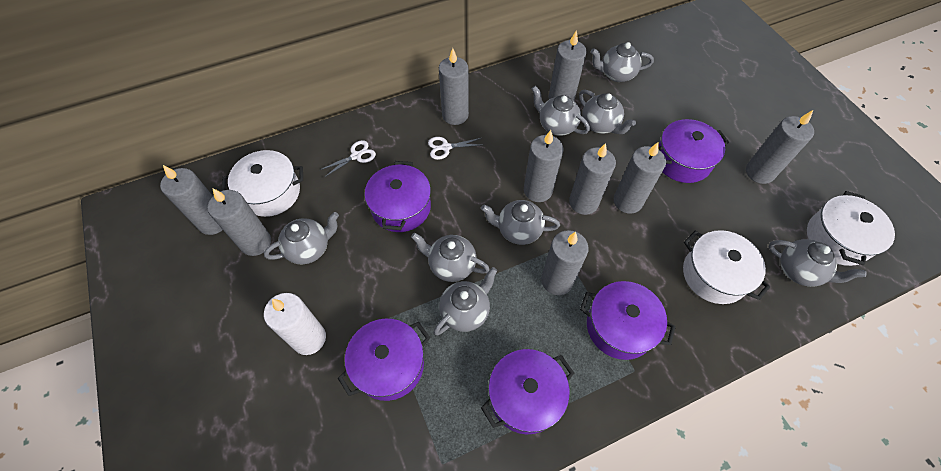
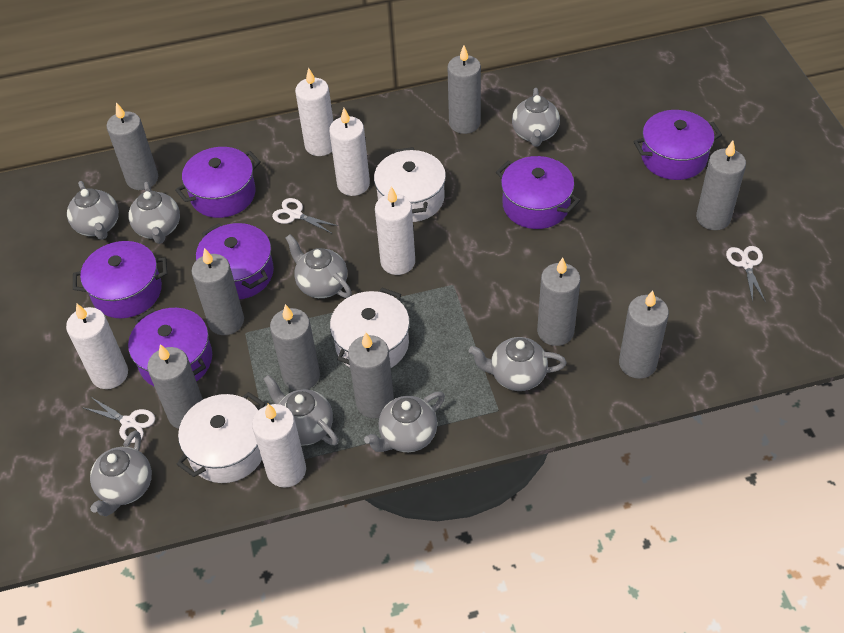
purple pot: 5 -> 6
white candle: 1 -> 5
white scissors: 2 -> 3

